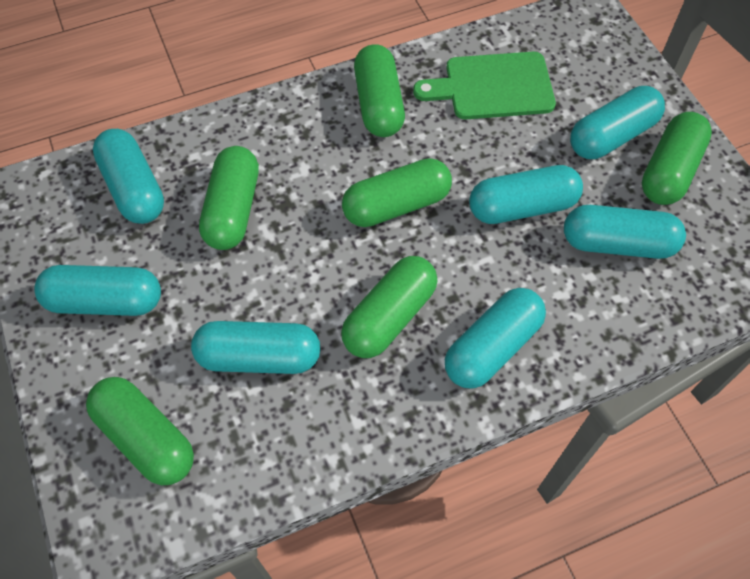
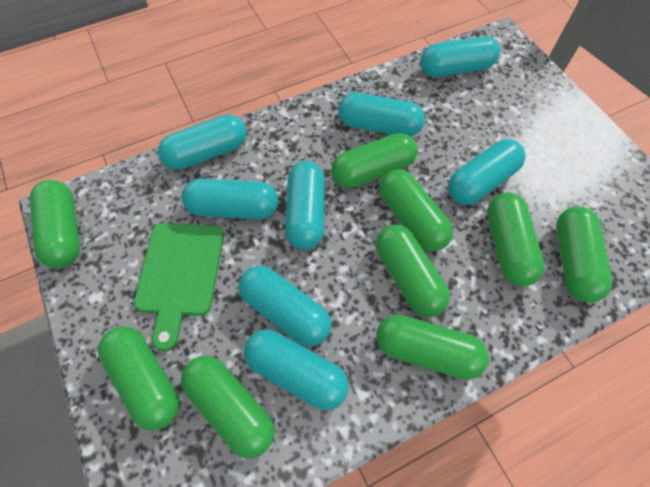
green capsule: 6 -> 9
turquoise capsule: 7 -> 8

